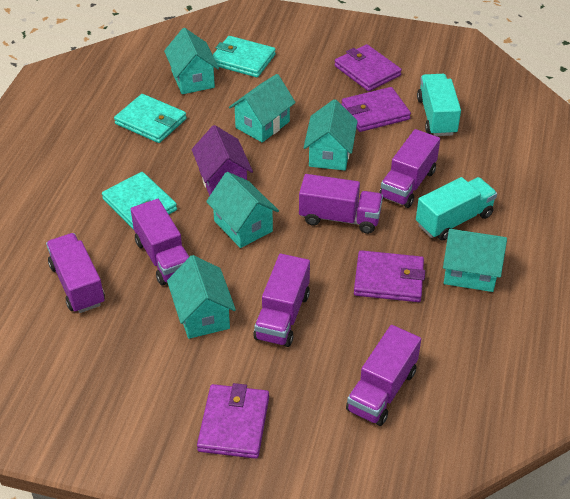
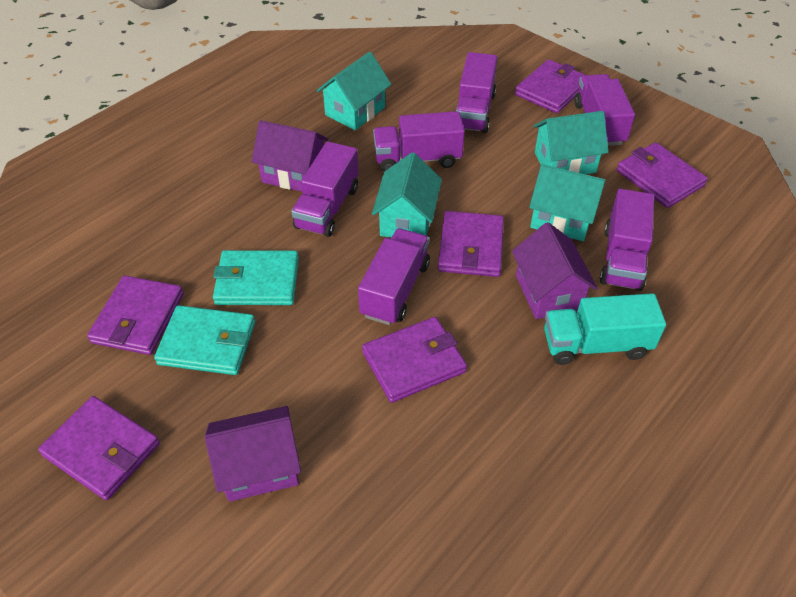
purple house: 1 -> 3
purple wallet: 4 -> 6
turquoise house: 6 -> 4
turquoise truck: 2 -> 1
turquoise wallet: 3 -> 2

